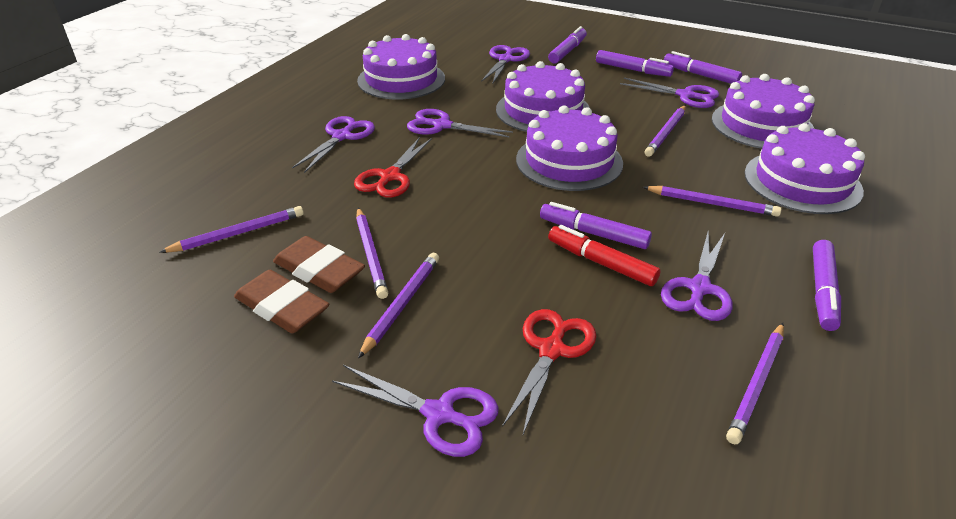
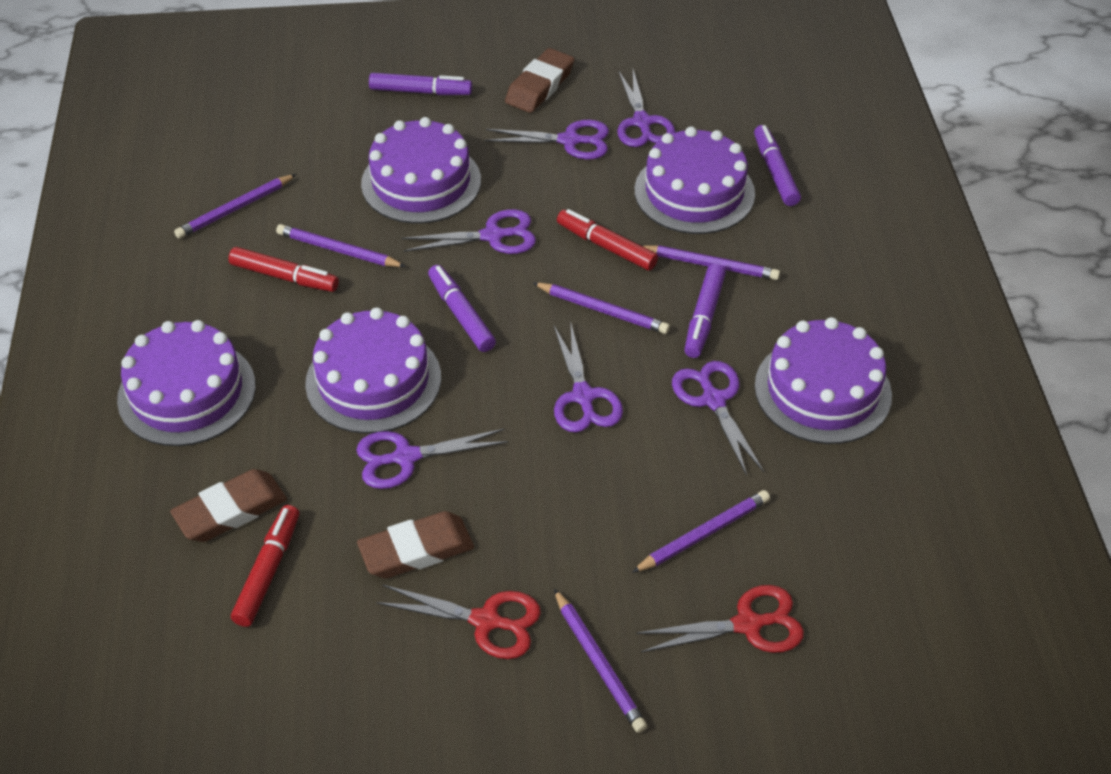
brown eraser: 2 -> 3
purple marker: 5 -> 4
red marker: 1 -> 3

